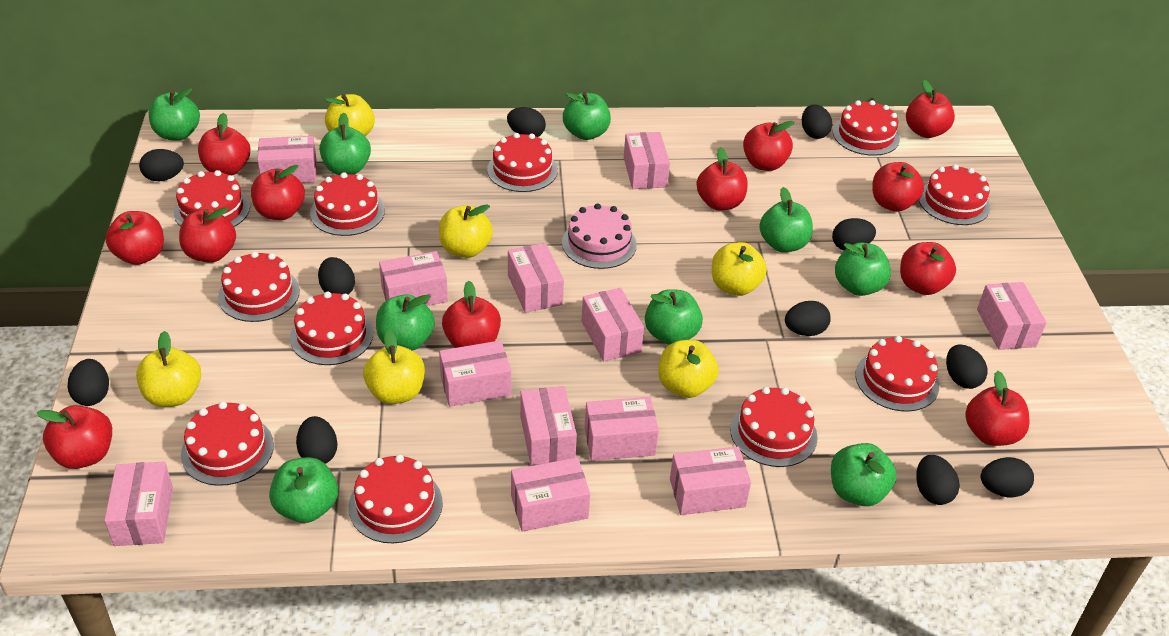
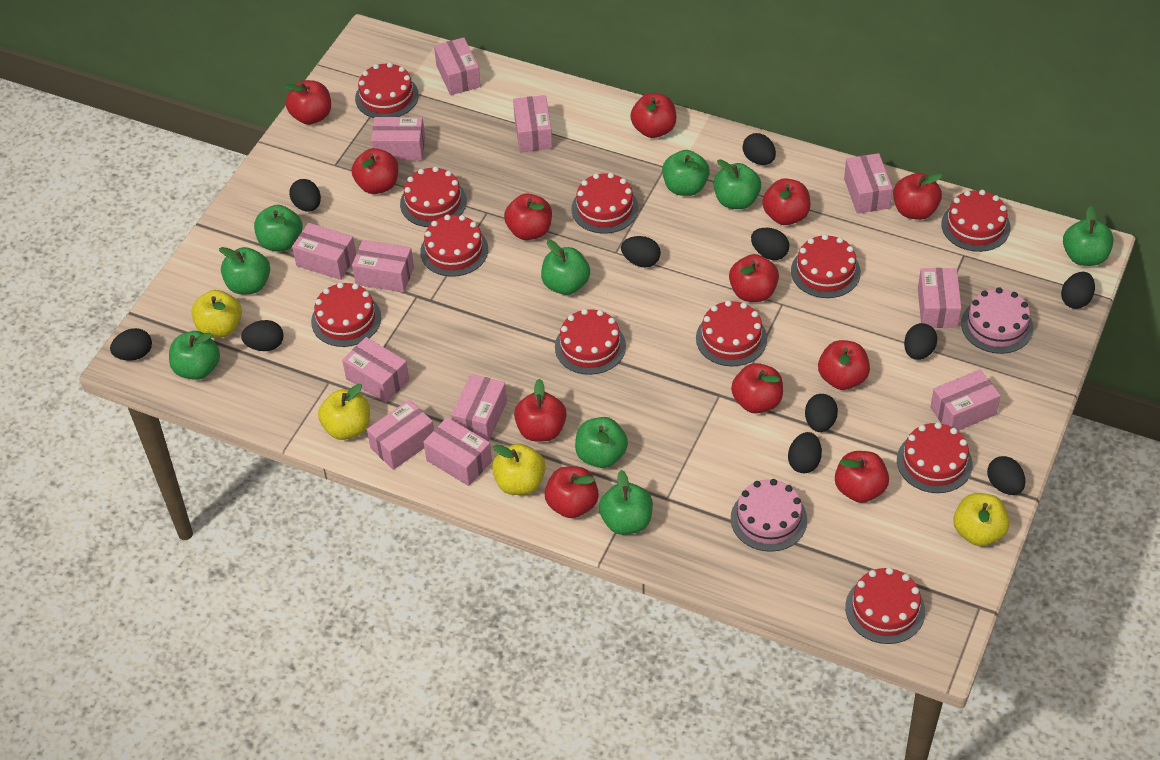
pink cake: 1 -> 2
yellow apple: 6 -> 4

